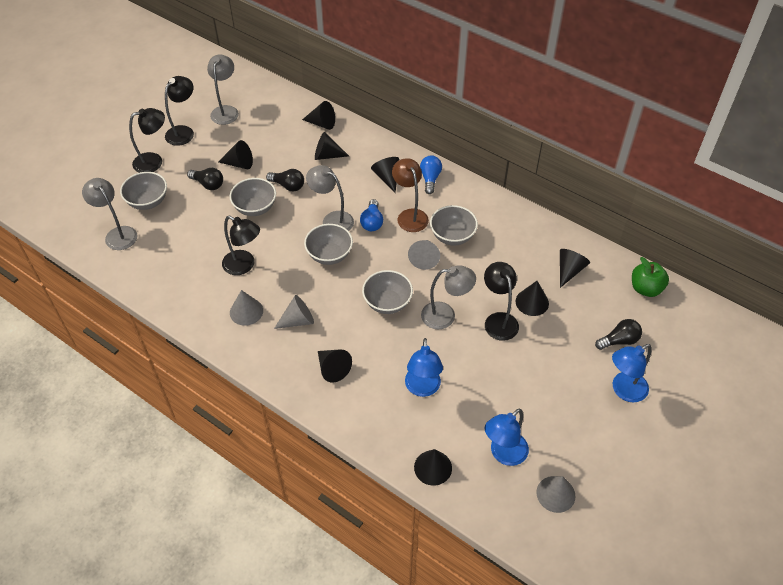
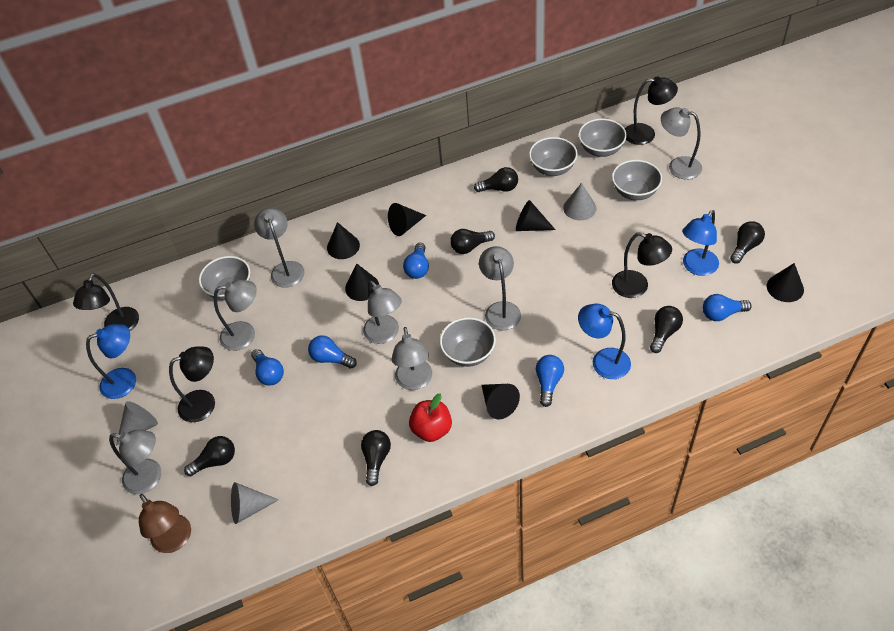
black cone: 8 -> 6
black light bulb: 3 -> 6
blue light bulb: 2 -> 5
green apple: 1 -> 0
grey cone: 4 -> 3
grey lamp: 4 -> 7
red apple: 0 -> 1

